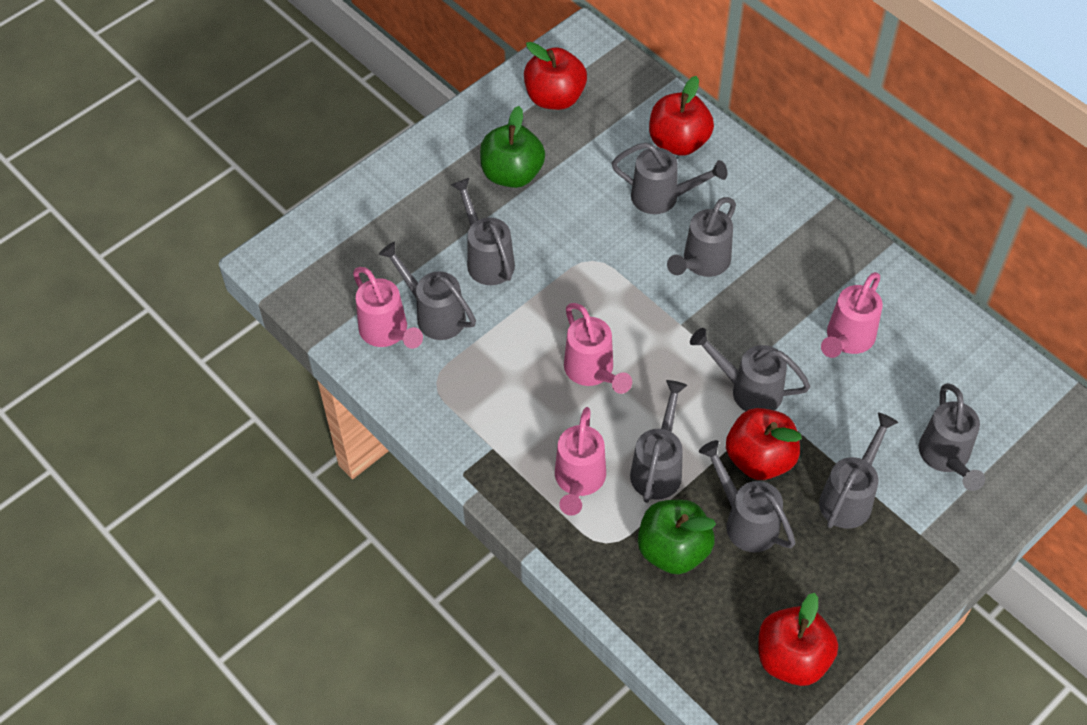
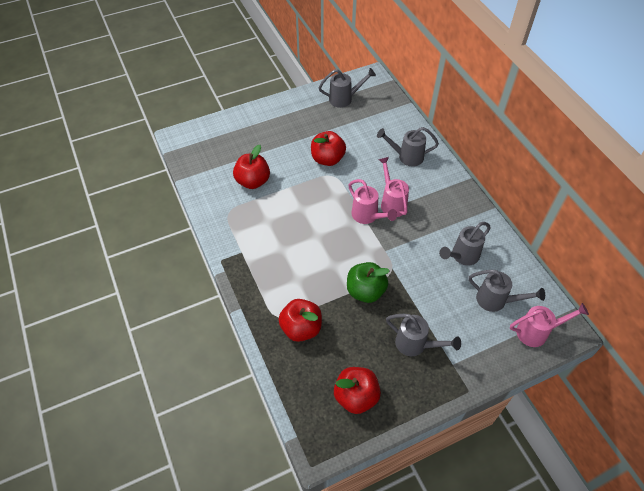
green apple: 2 -> 1
grey watering can: 9 -> 5
pink watering can: 4 -> 3

